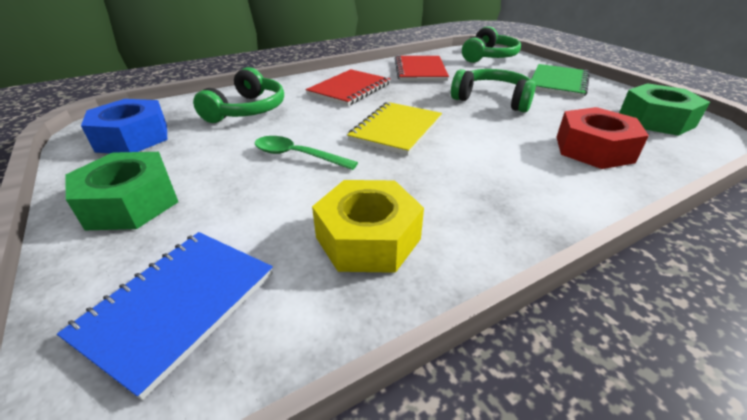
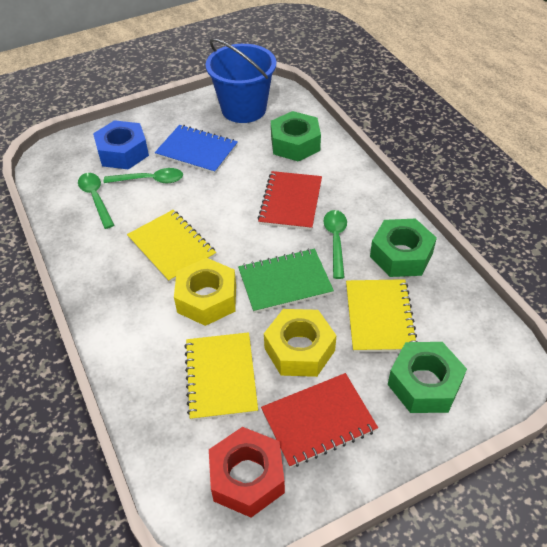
blue bucket: 0 -> 1
green headphones: 3 -> 0
green nut: 2 -> 3
green spoon: 1 -> 3
yellow notebook: 1 -> 3
yellow nut: 1 -> 2

